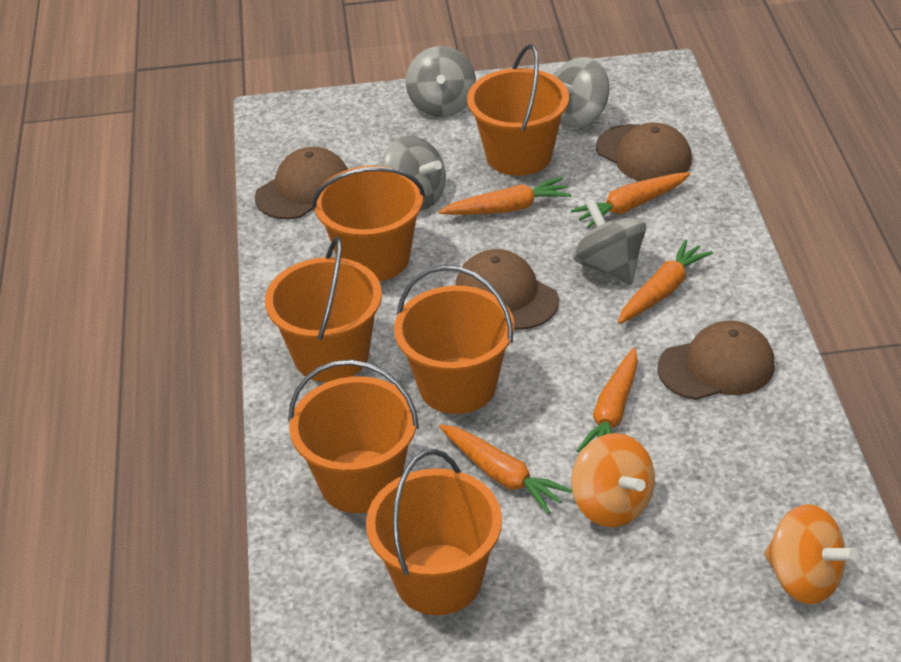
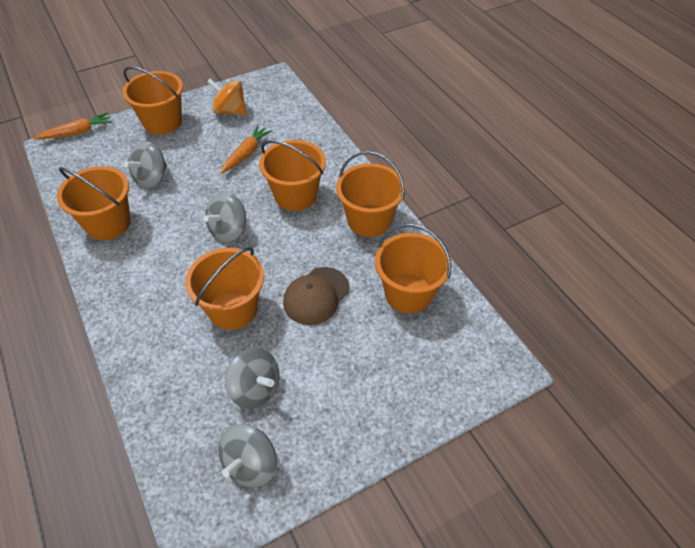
brown cap: 4 -> 1
orange carrot: 5 -> 2
orange spinning top: 2 -> 1

